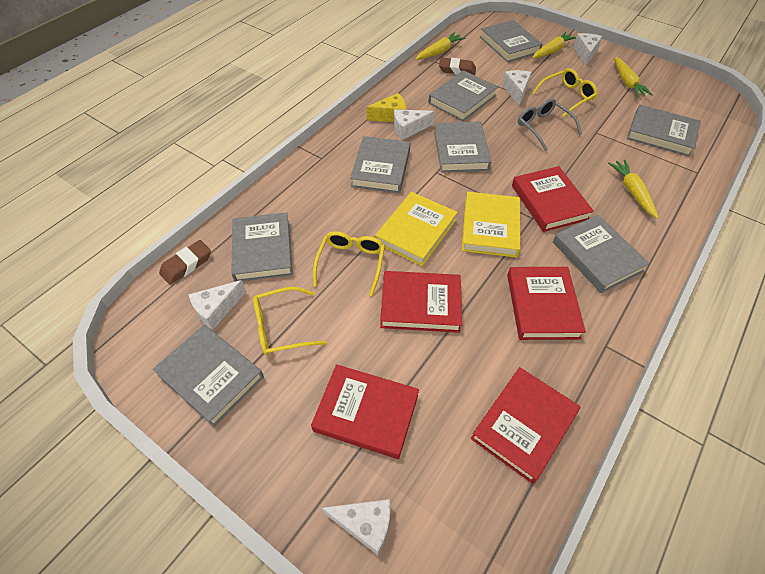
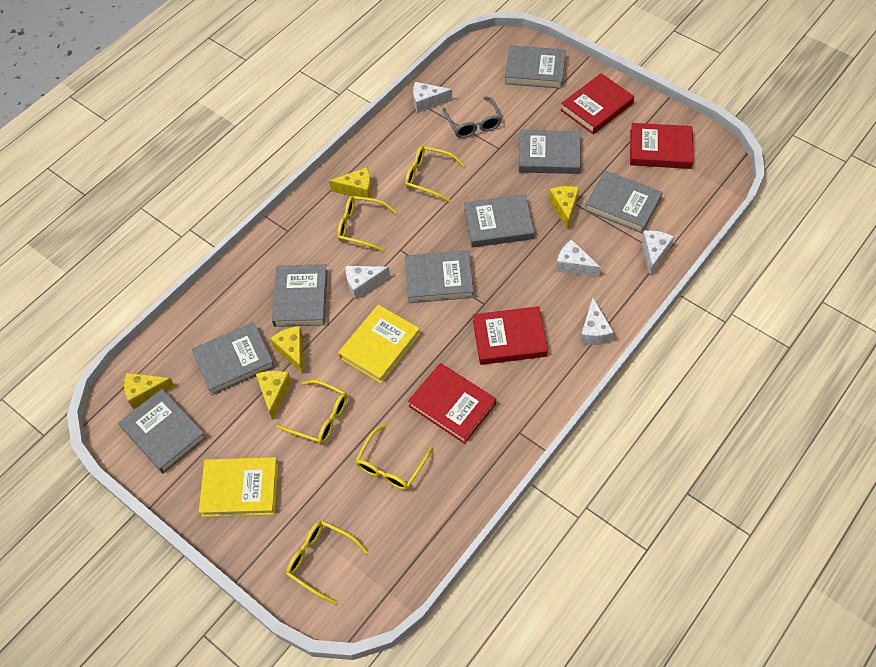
brown eraser: 2 -> 0
red book: 5 -> 4
yellow carrot: 4 -> 0
yellow cheese: 1 -> 5
yellow glasses: 3 -> 5

